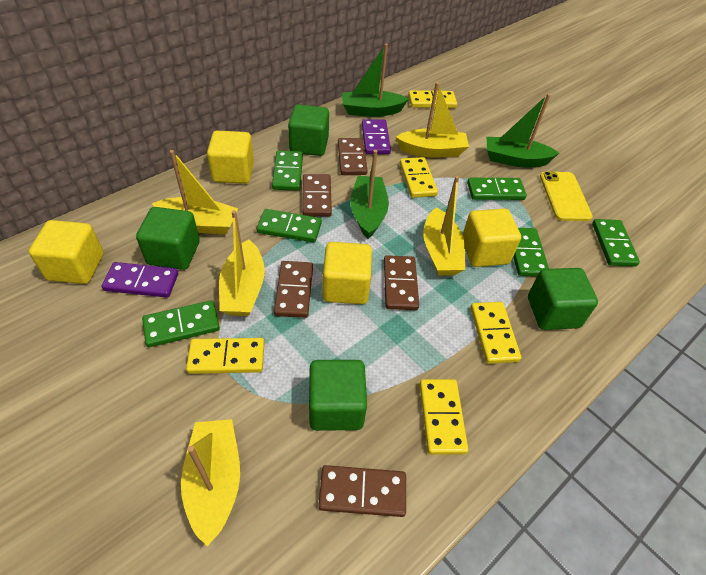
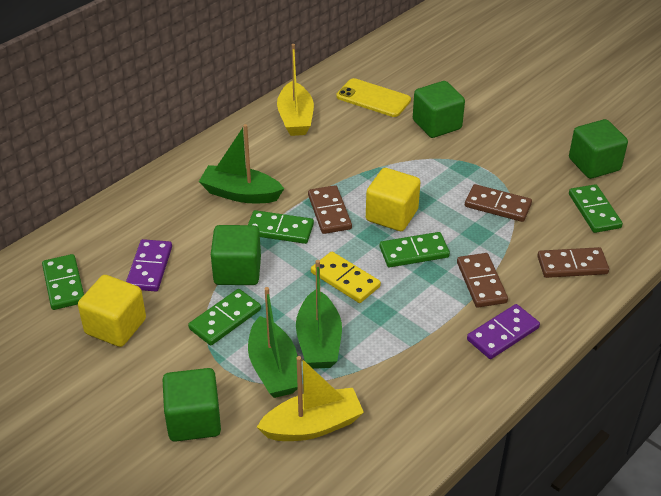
brown domino: 5 -> 4
green domino: 6 -> 5
yellow boat: 5 -> 2
yellow cube: 4 -> 2
yellow domino: 5 -> 1

